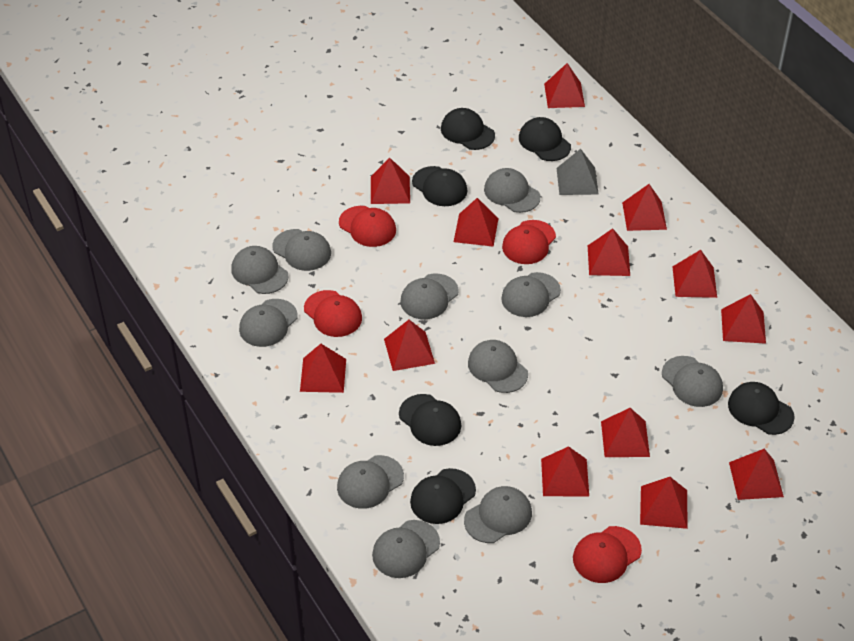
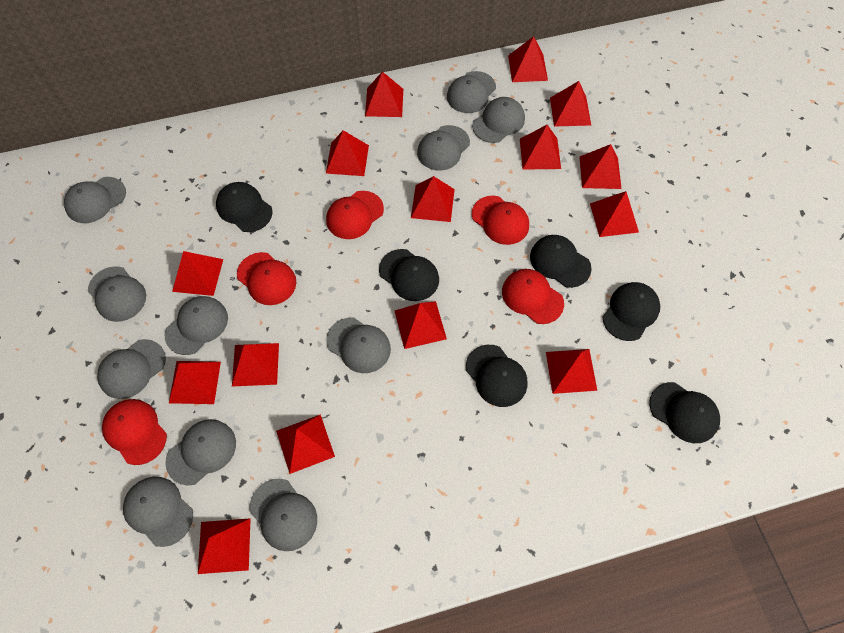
grey pyramid: 1 -> 0
red cap: 4 -> 5
red pyramid: 13 -> 15

